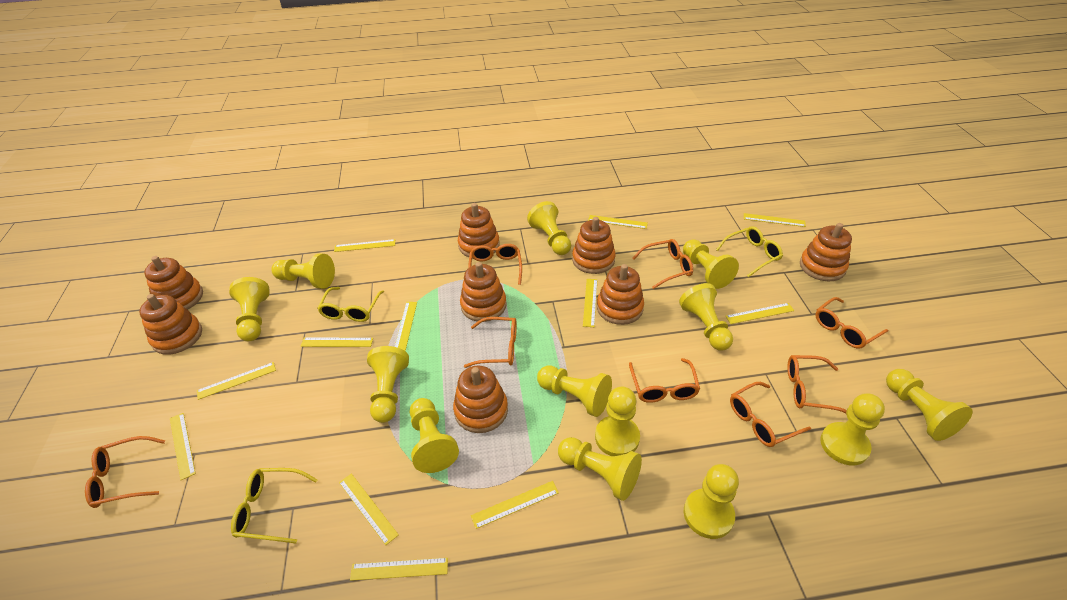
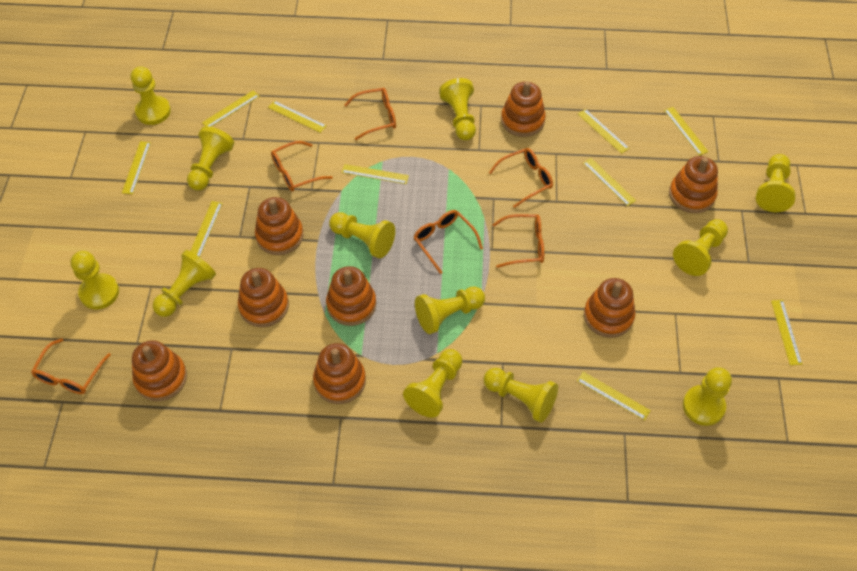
orange glasses: 8 -> 6
yellow glasses: 3 -> 0
yellow pawn: 13 -> 12
yellow ruler: 12 -> 10

